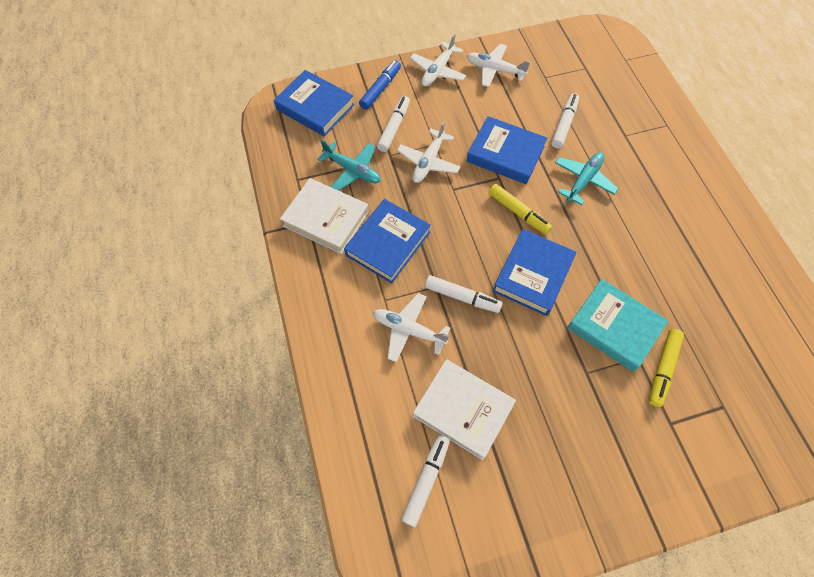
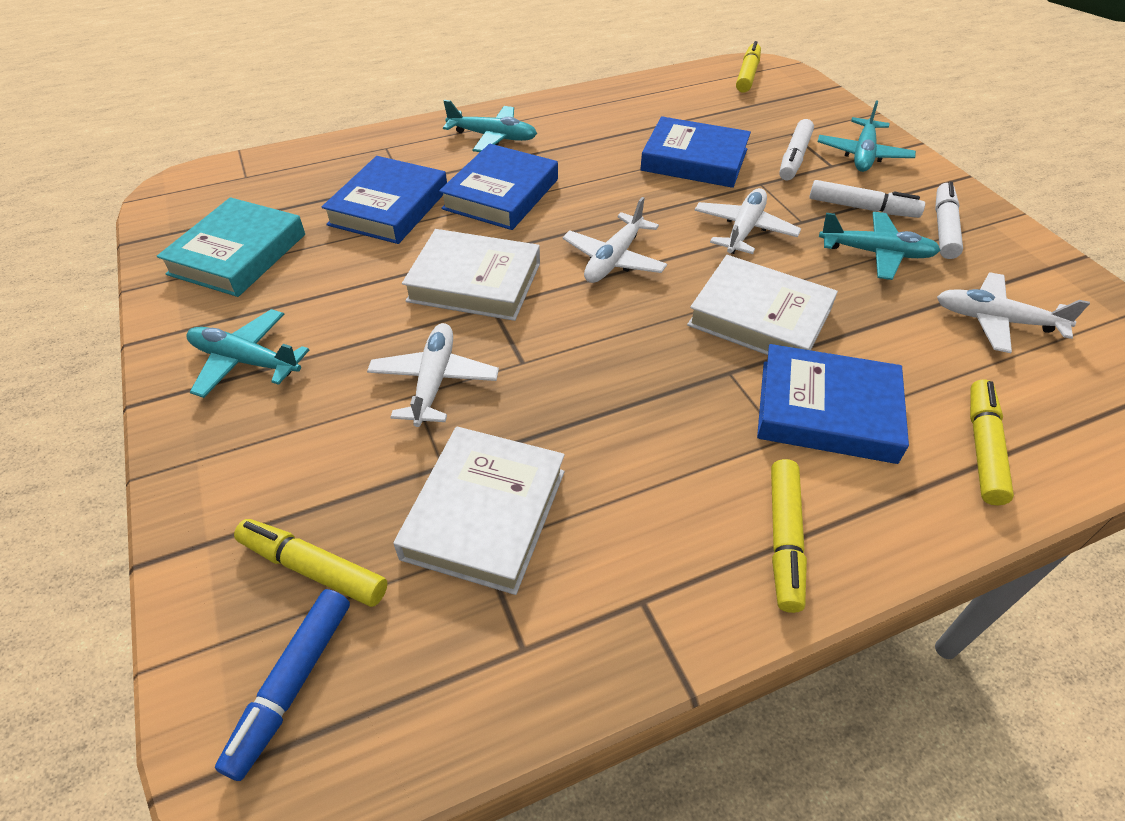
turquoise plane: 2 -> 4
white book: 2 -> 3
white marker: 4 -> 3
yellow marker: 2 -> 4

